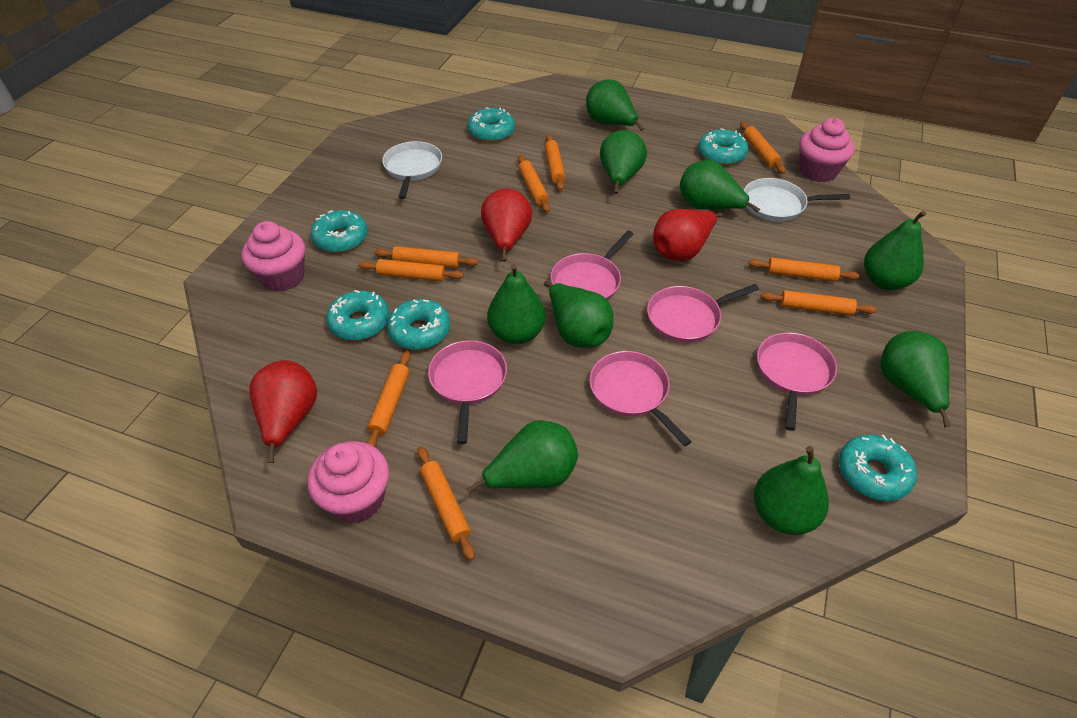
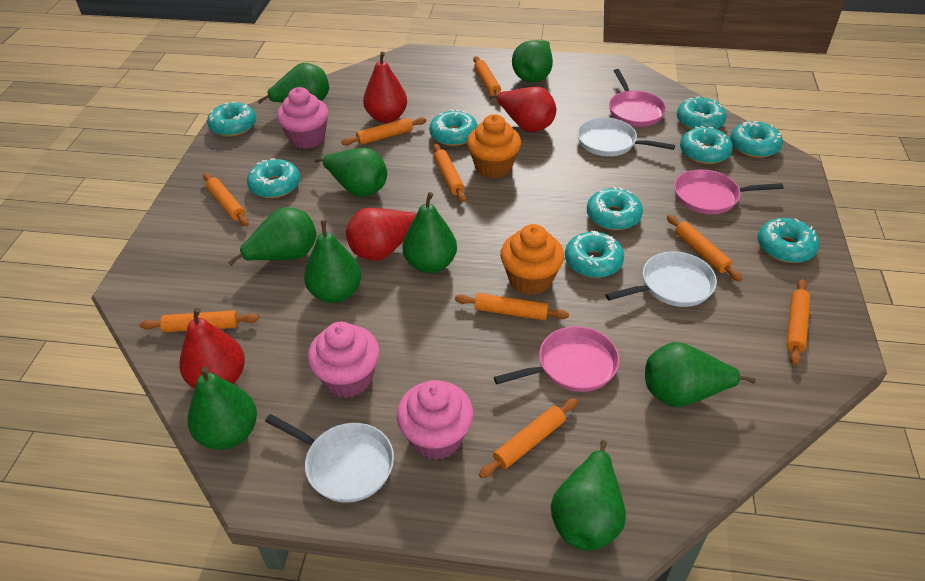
orange cupcake: 0 -> 2
pink pan: 5 -> 3
red pear: 3 -> 4
turquoise donut: 6 -> 9
white pan: 2 -> 3

